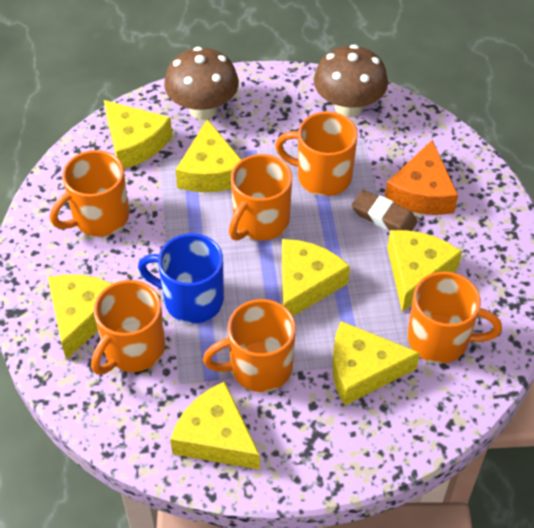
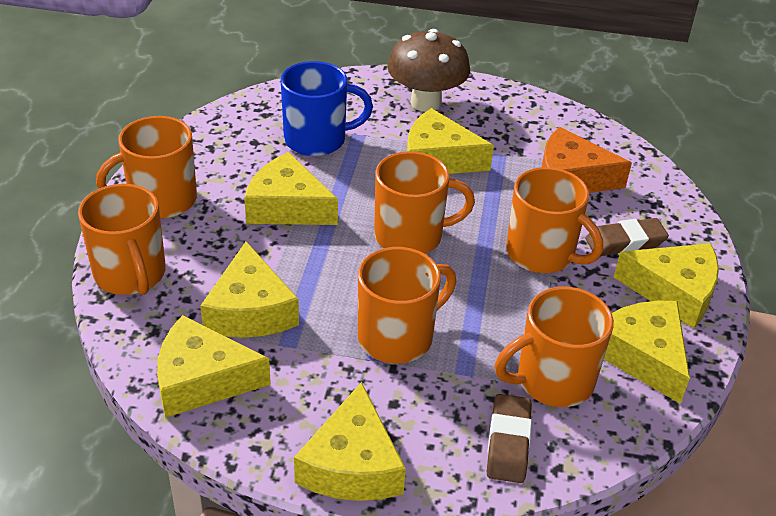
brown eraser: 1 -> 2
brown mushroom: 2 -> 1

